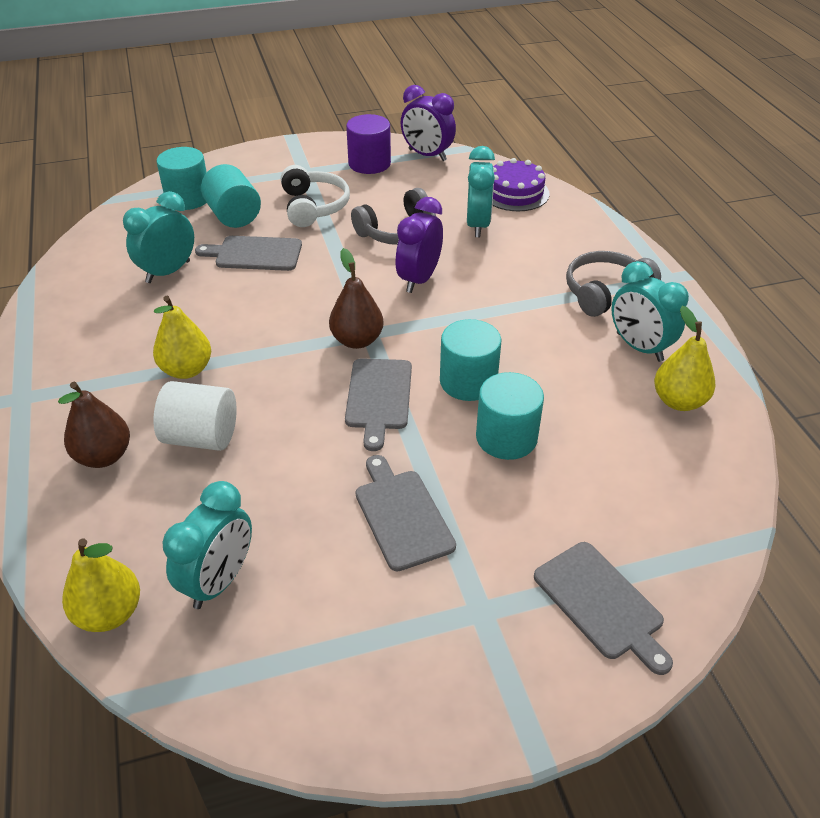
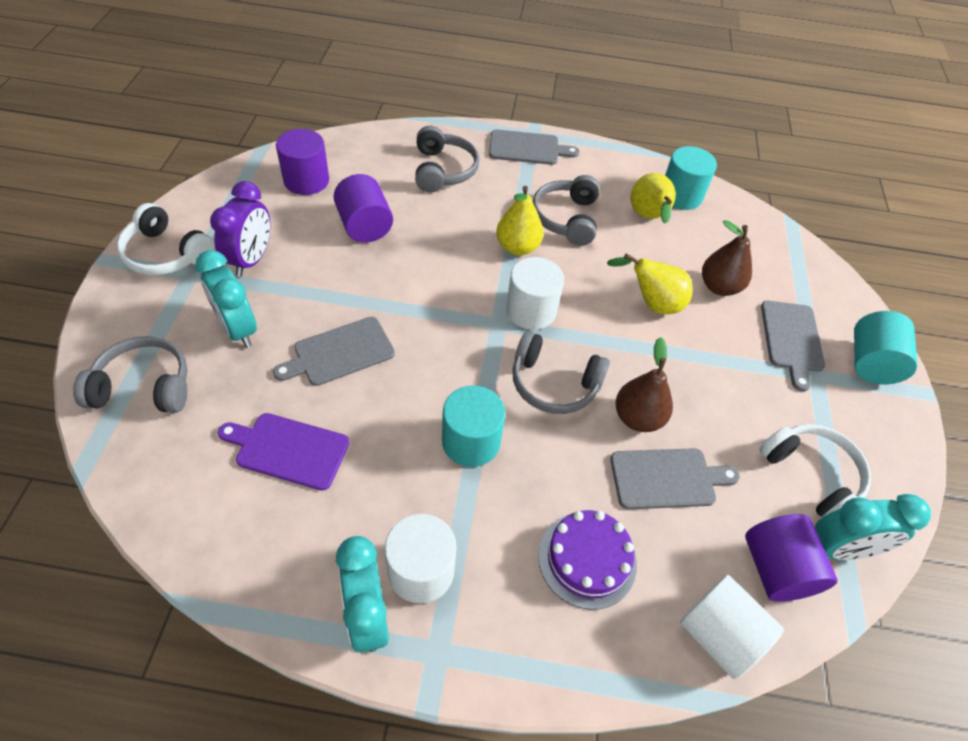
grey headphones: 2 -> 4
purple clock: 2 -> 1
purple cutting board: 0 -> 1
purple cylinder: 1 -> 3
turquoise clock: 4 -> 3
turquoise cylinder: 4 -> 3
white cylinder: 1 -> 3
white headphones: 1 -> 2

